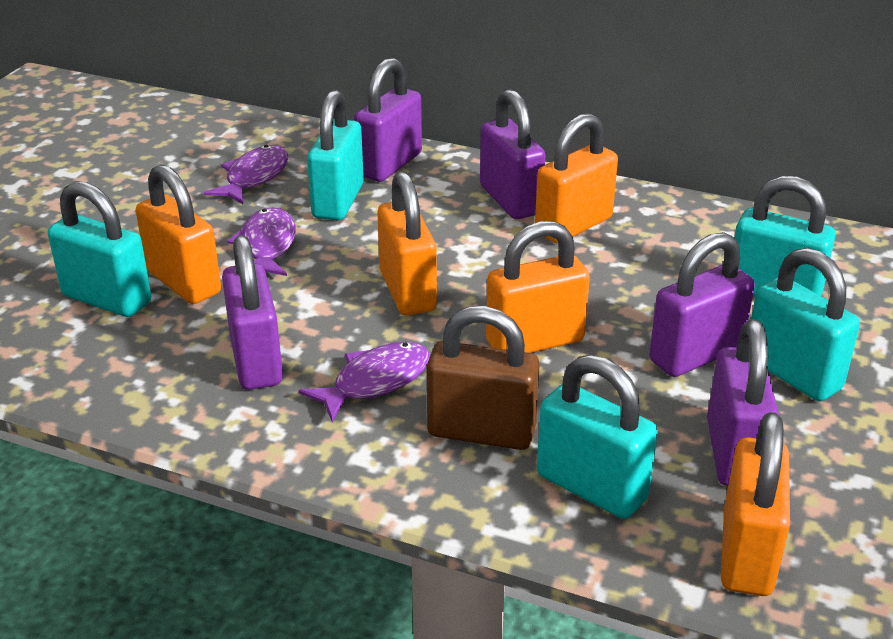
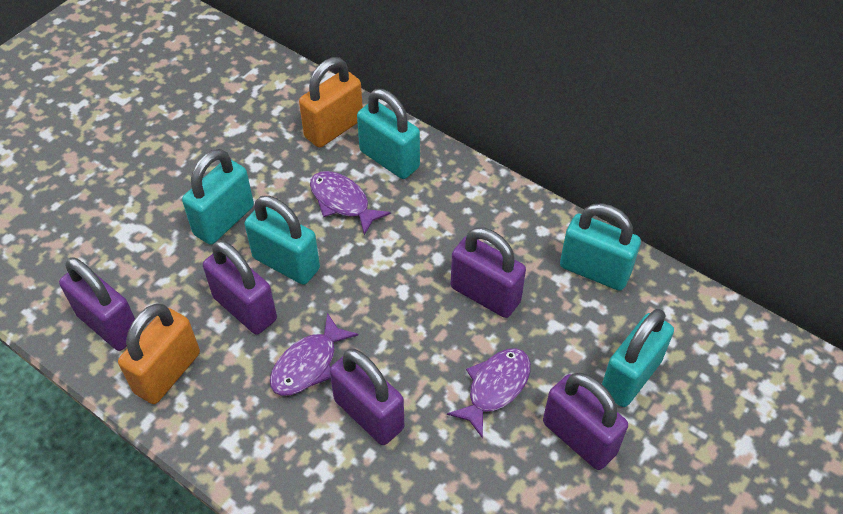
brown padlock: 1 -> 0
orange padlock: 5 -> 2

